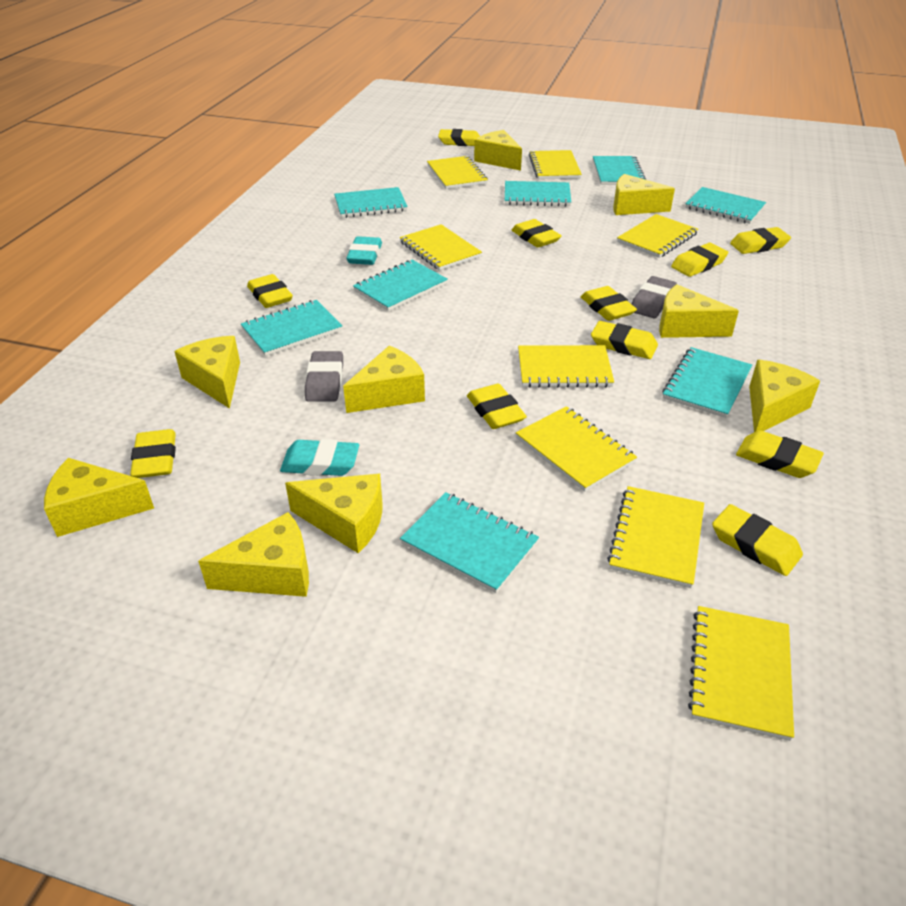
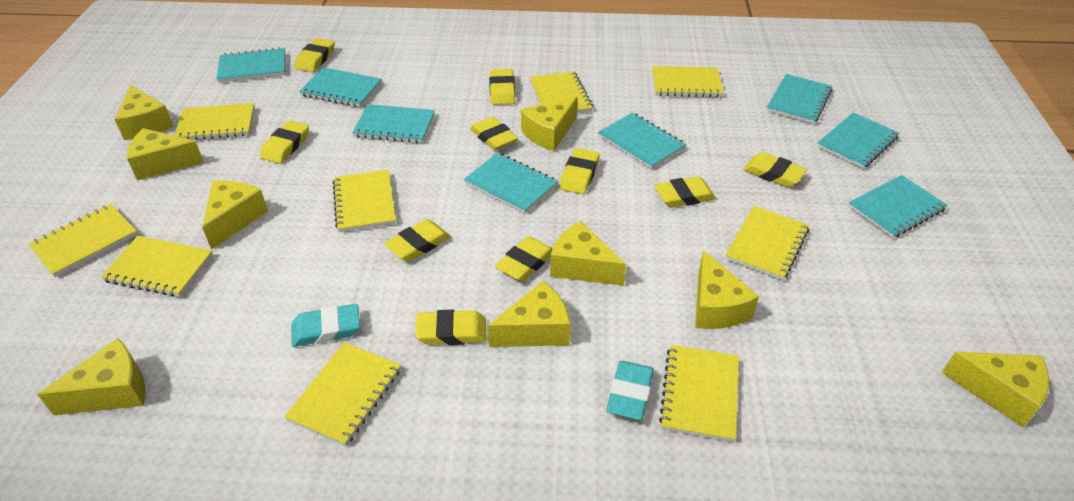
grey eraser: 2 -> 0
yellow eraser: 11 -> 10
yellow notebook: 8 -> 9

